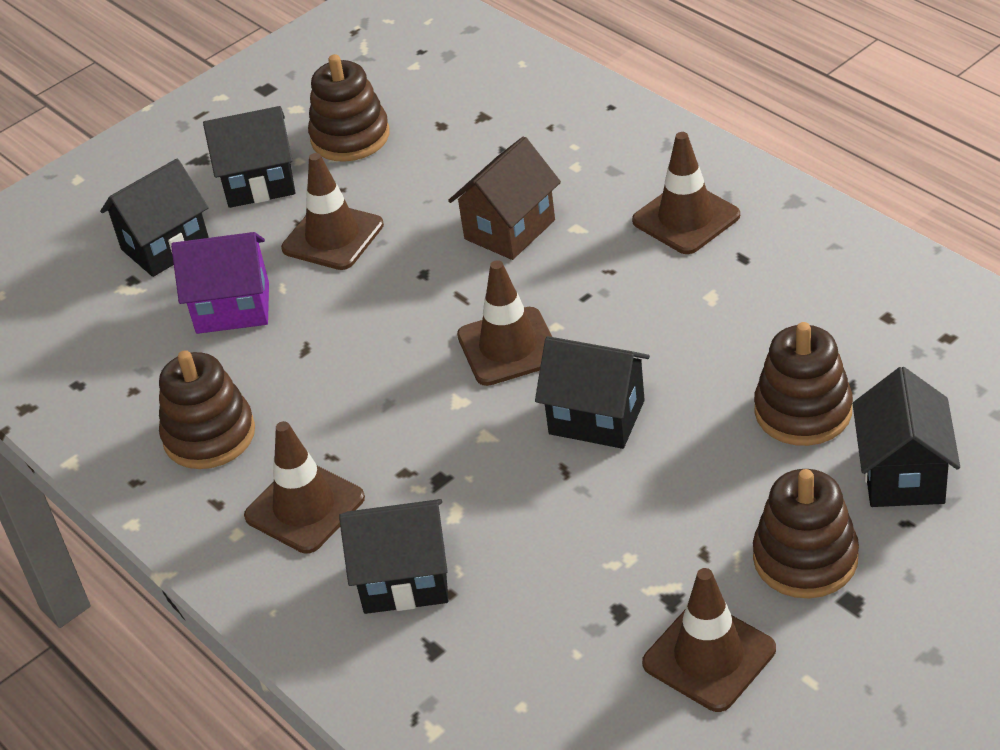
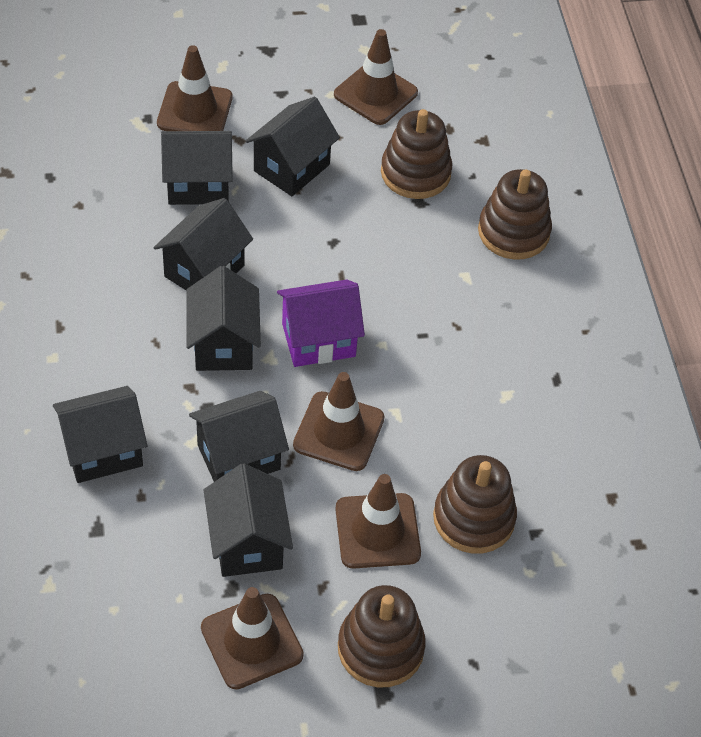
black house: 5 -> 7
brown house: 1 -> 0

